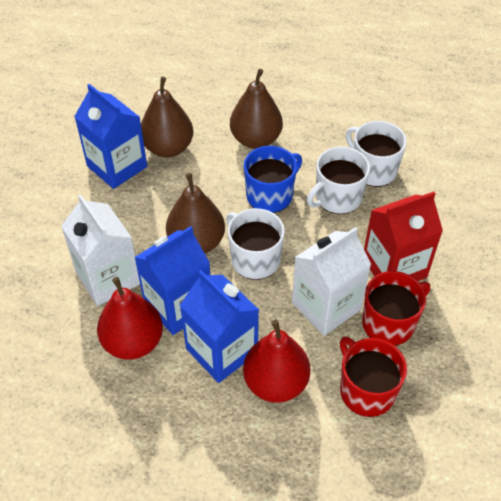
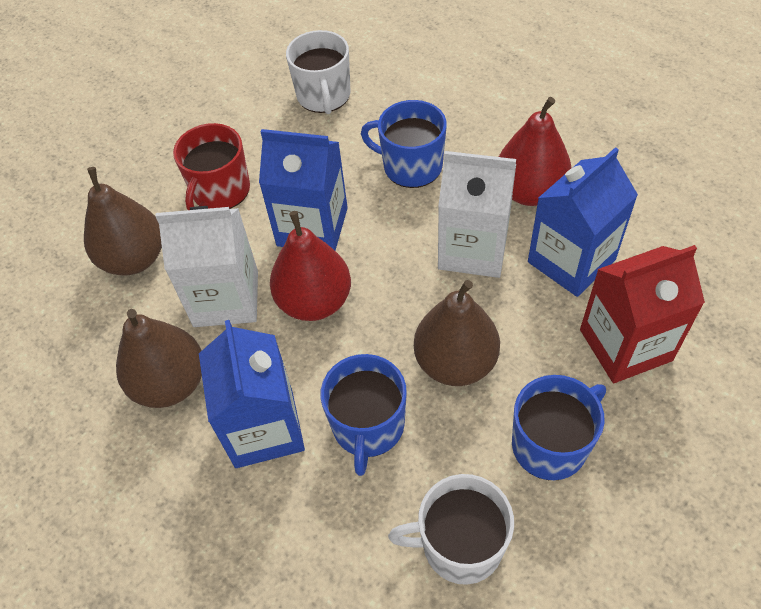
blue mug: 1 -> 3
red mug: 2 -> 1
white mug: 3 -> 2

